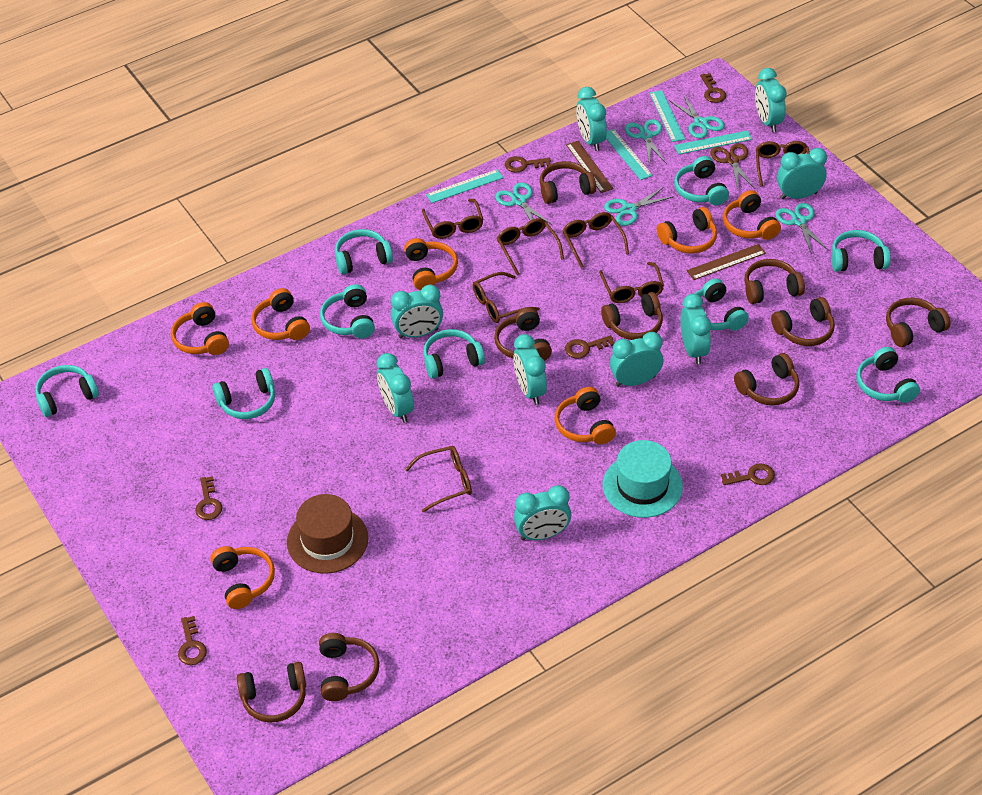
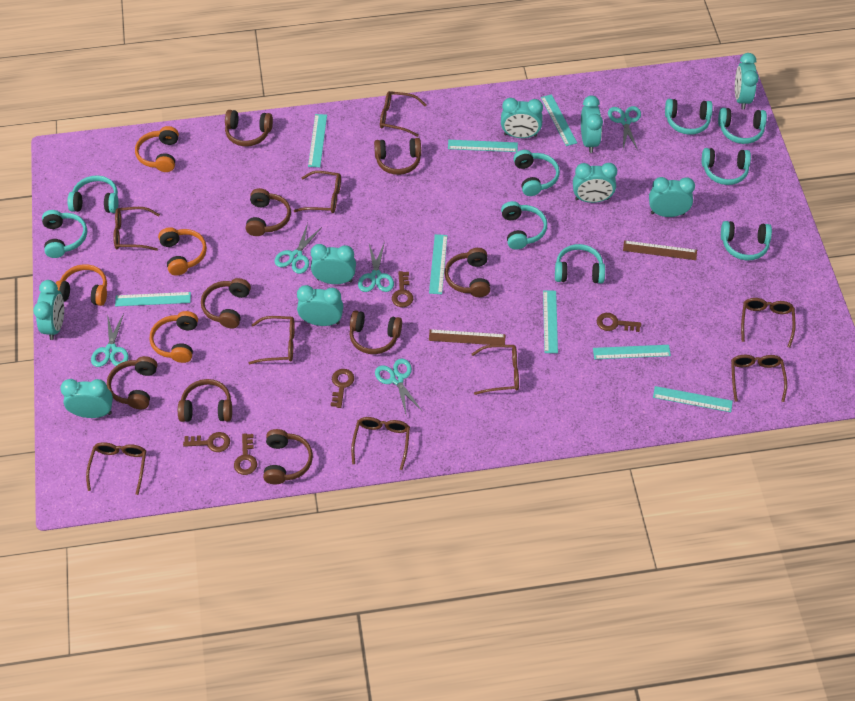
brown glasses: 7 -> 9
brown hat: 1 -> 0
brown key: 6 -> 5
brown scissors: 1 -> 0
orange headphones: 7 -> 4
turquoise hat: 1 -> 0
turquoise ruler: 4 -> 8

